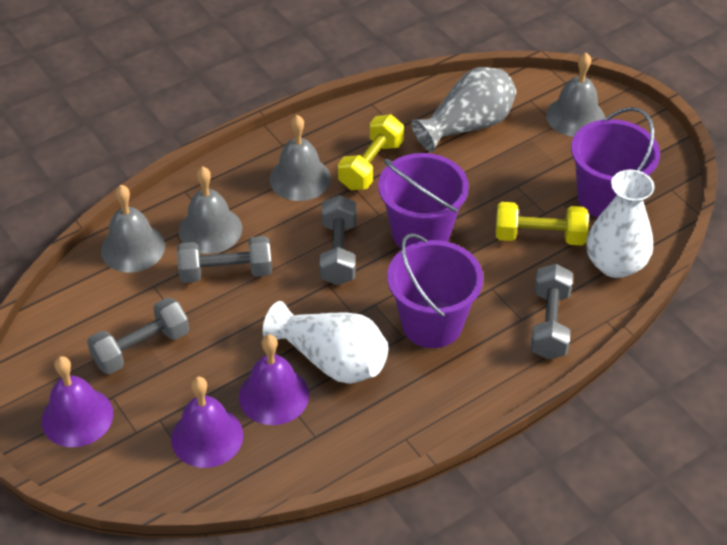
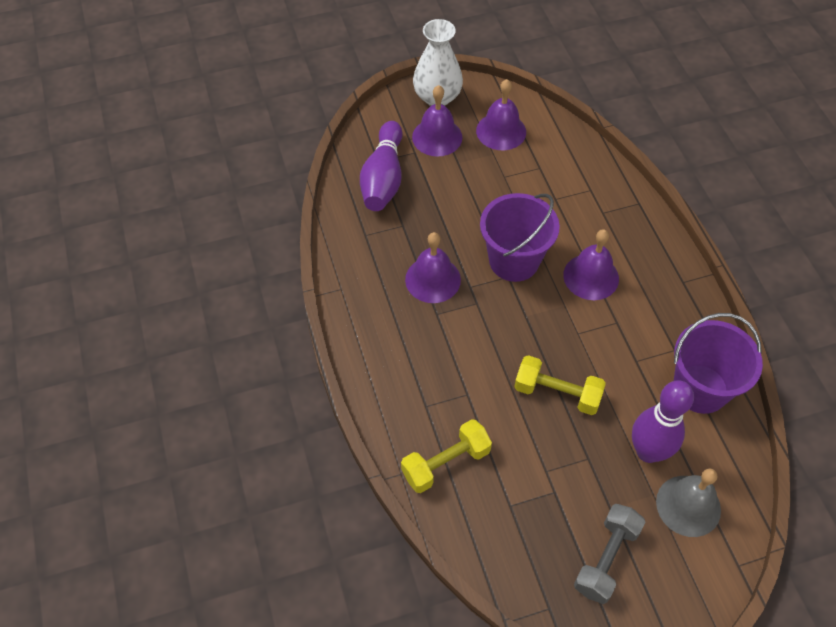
grey bell: 4 -> 1
grey dumbbell: 4 -> 1
grey vase: 1 -> 0
purple bell: 3 -> 4
purple bowling pin: 0 -> 2
purple bucket: 3 -> 2
white vase: 2 -> 1

